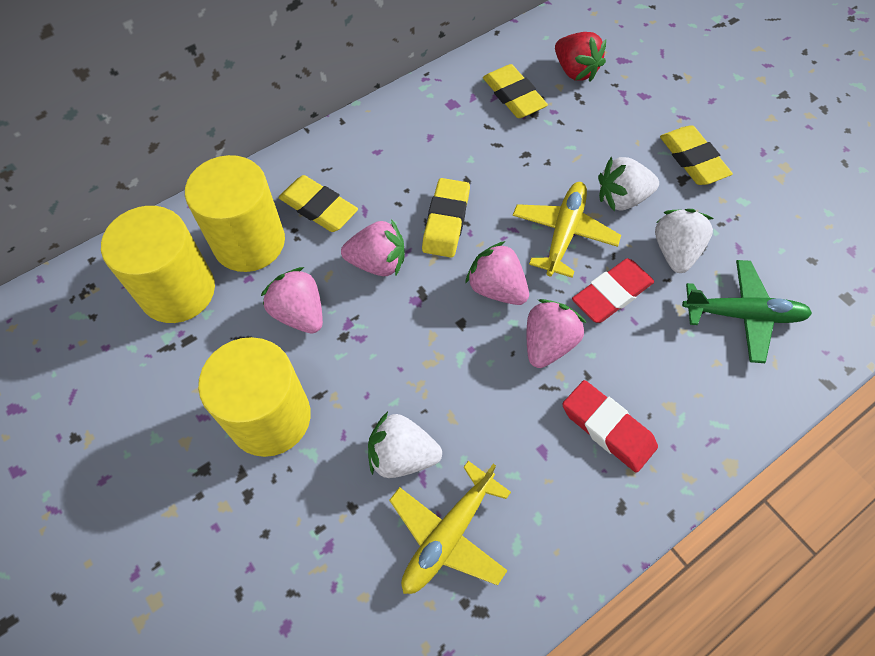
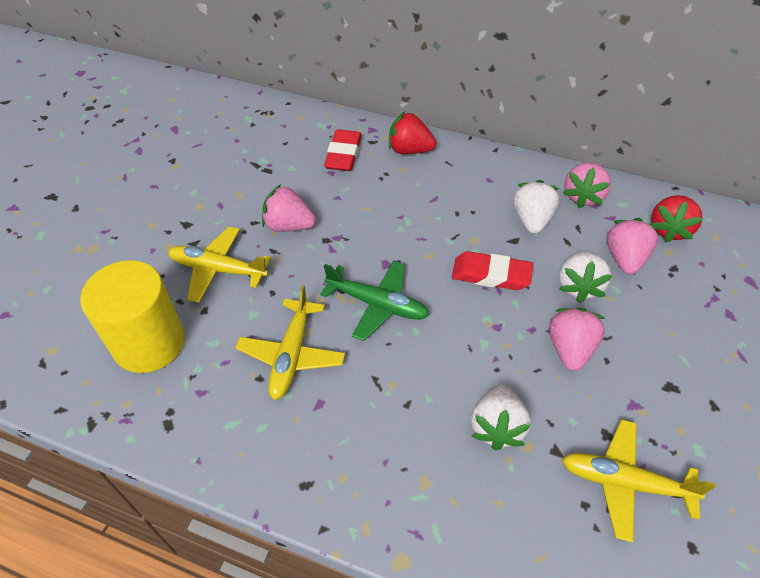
red strawberry: 1 -> 2
yellow cylinder: 3 -> 1
yellow eraser: 4 -> 0
yellow plane: 2 -> 3

